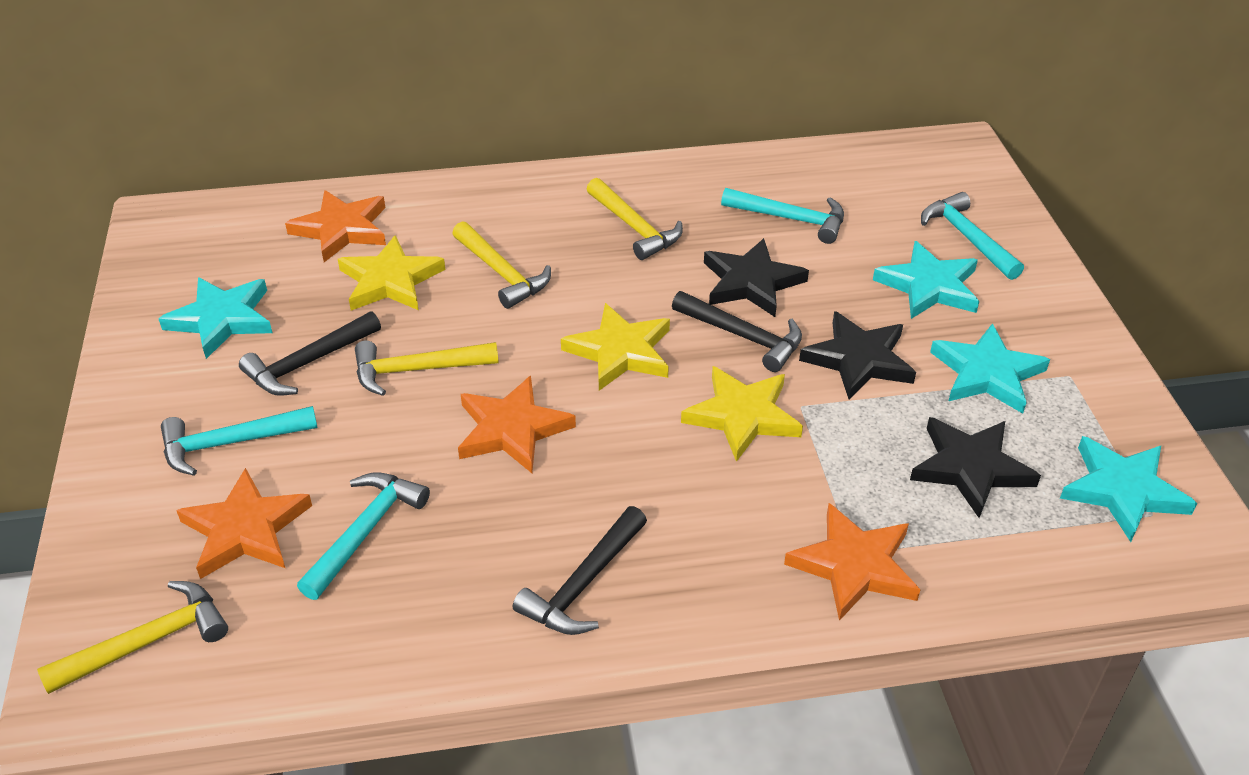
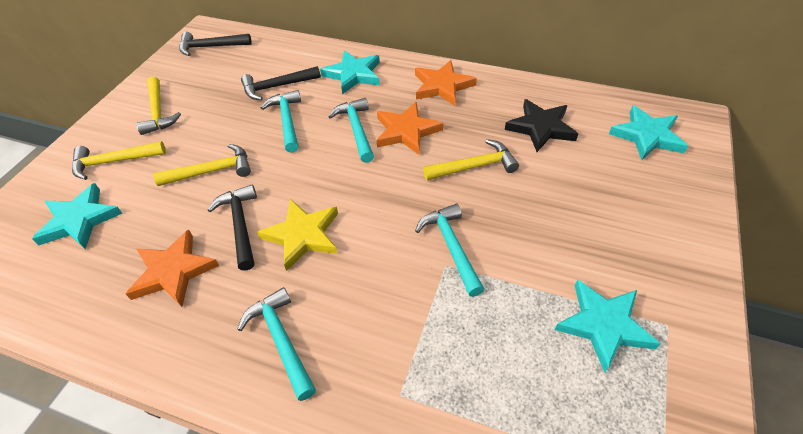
black star: 3 -> 1
orange star: 4 -> 3
yellow star: 3 -> 1

